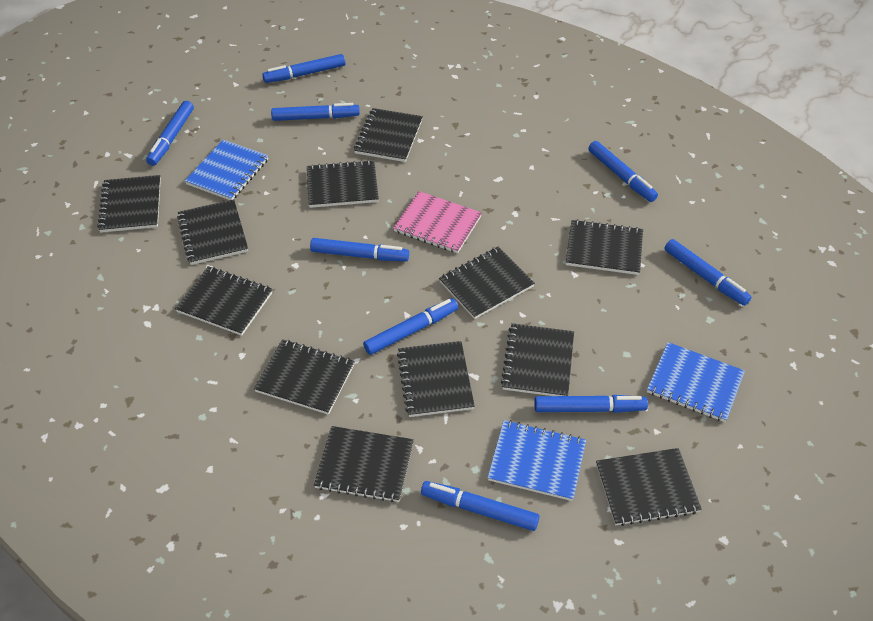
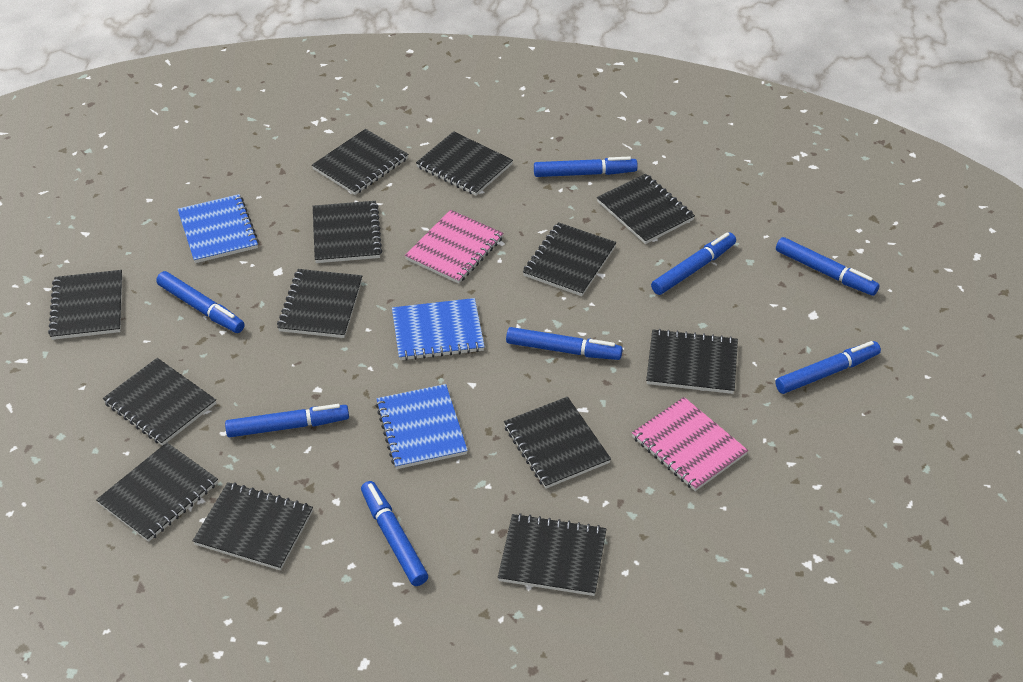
black notebook: 12 -> 13
blue marker: 9 -> 8
pink notebook: 1 -> 2

